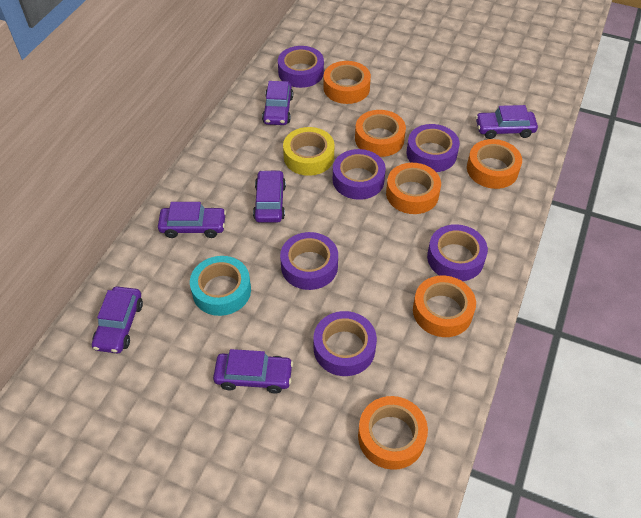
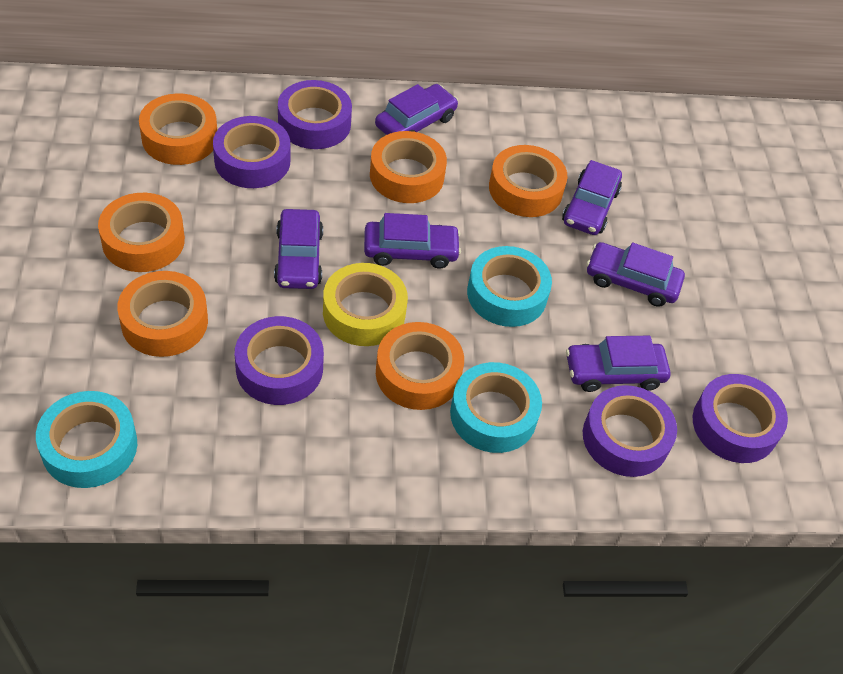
purple tape: 6 -> 5
turquoise tape: 1 -> 3

